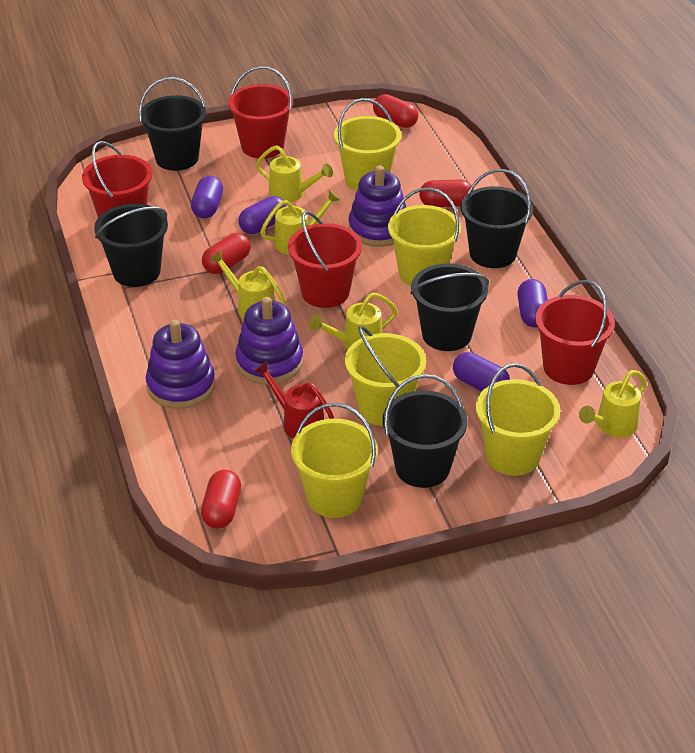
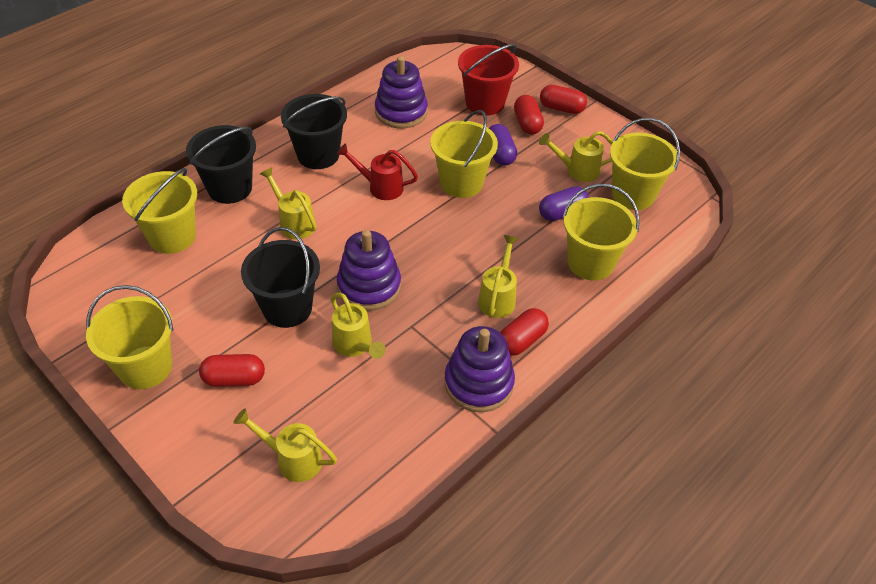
black bucket: 5 -> 3
purple capsule: 4 -> 2
red bucket: 4 -> 1

